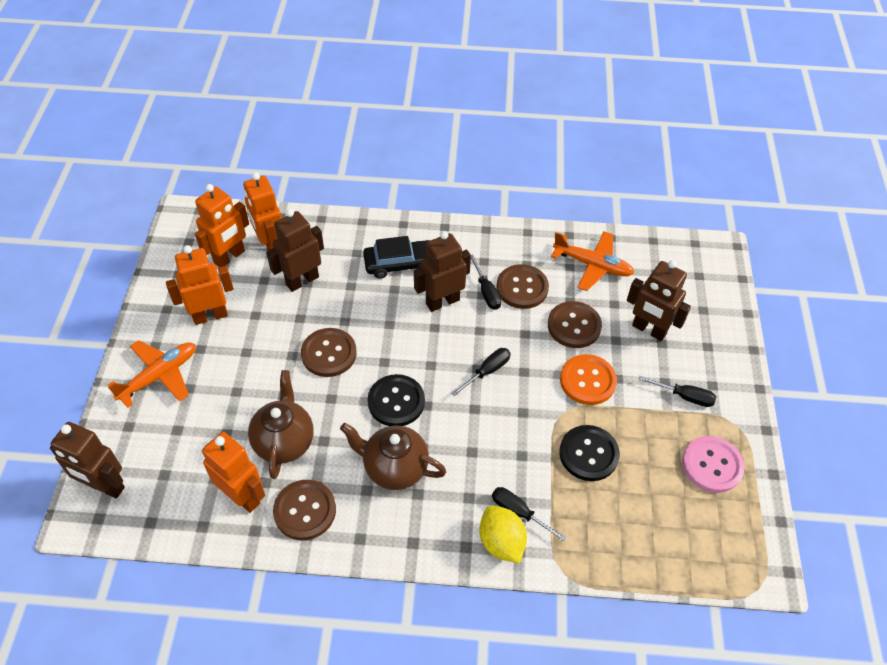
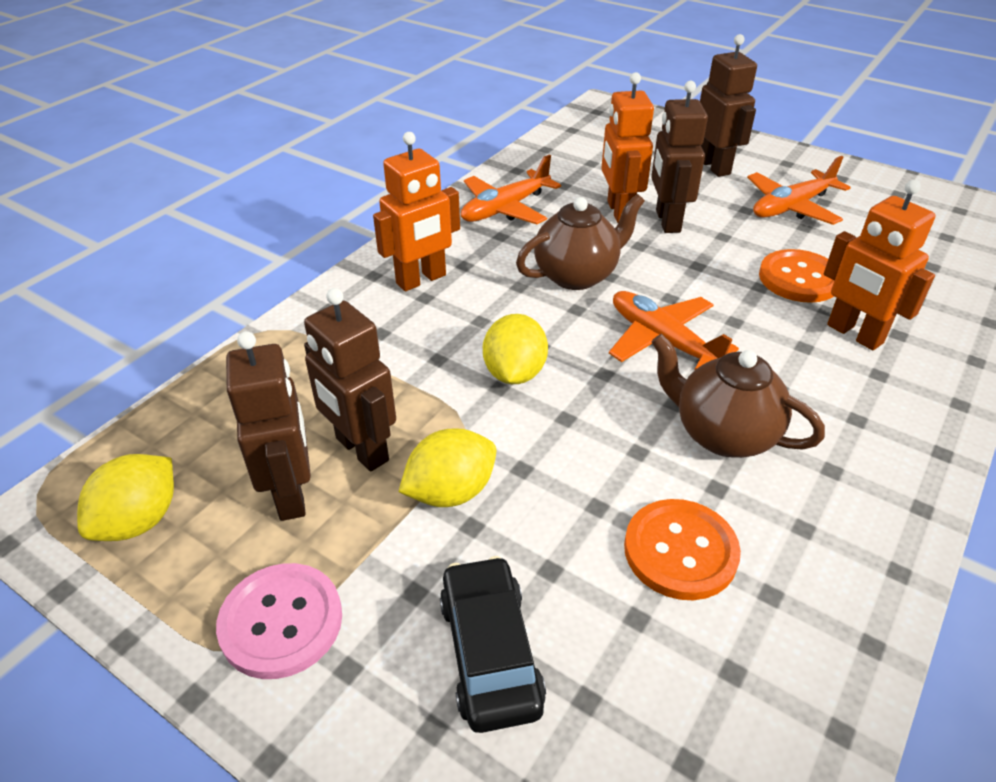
black button: 2 -> 0
black screwdriver: 4 -> 0
brown button: 4 -> 0
orange button: 1 -> 2
orange plane: 2 -> 3
orange robot: 4 -> 3
yellow lemon: 1 -> 3

